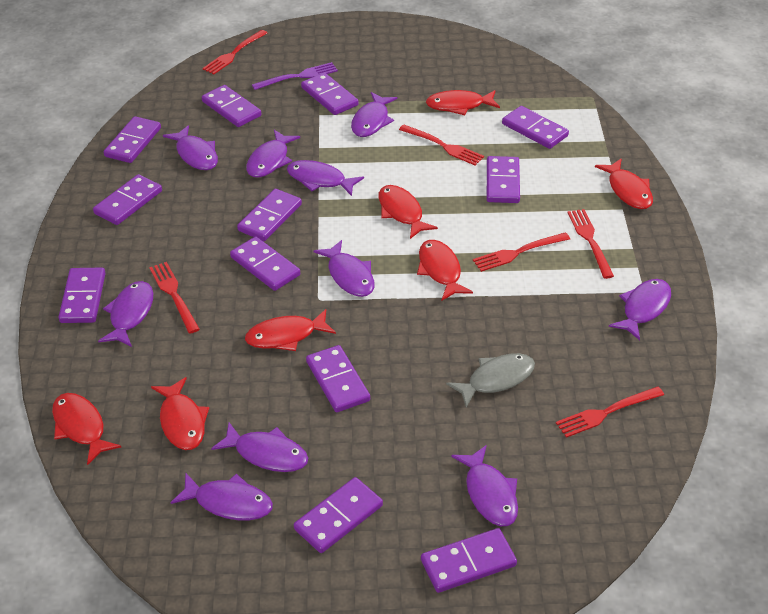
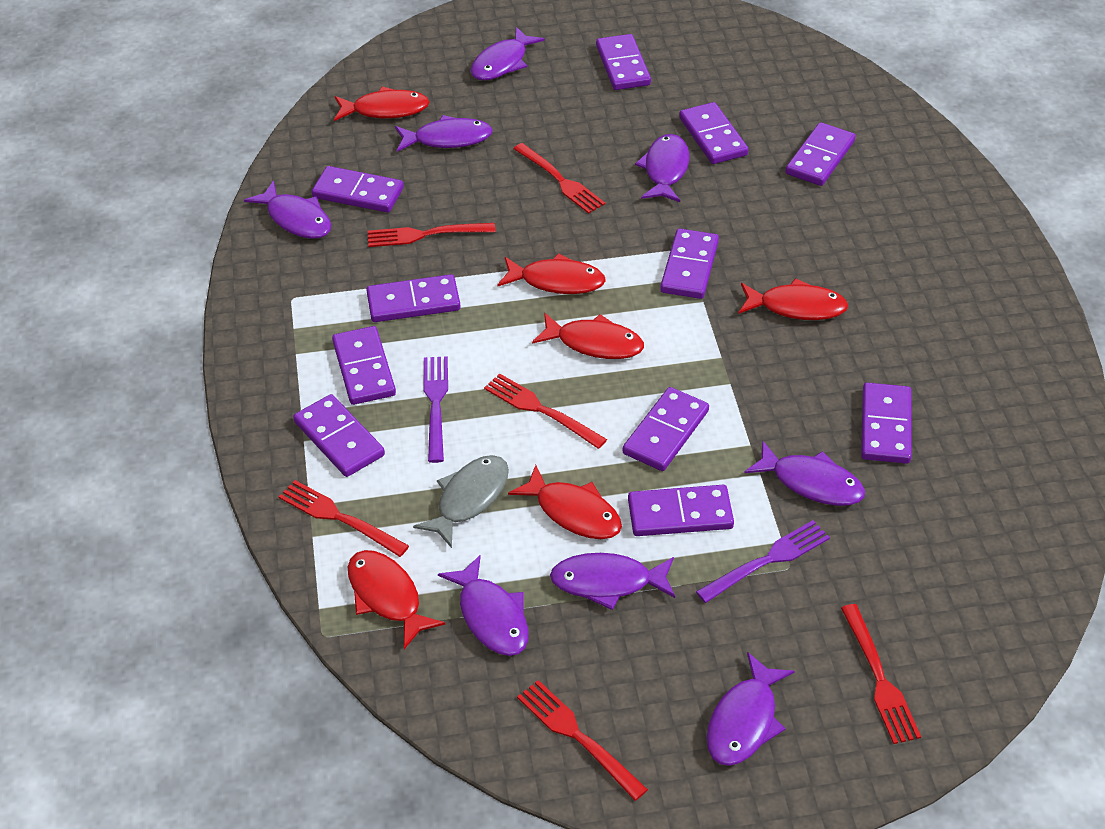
purple domino: 12 -> 11
purple fish: 10 -> 8
purple fork: 1 -> 2
red fish: 7 -> 6

